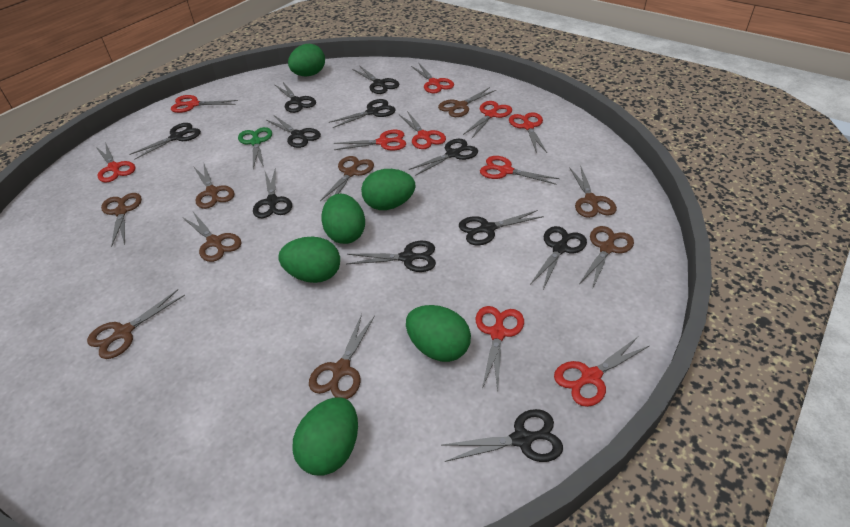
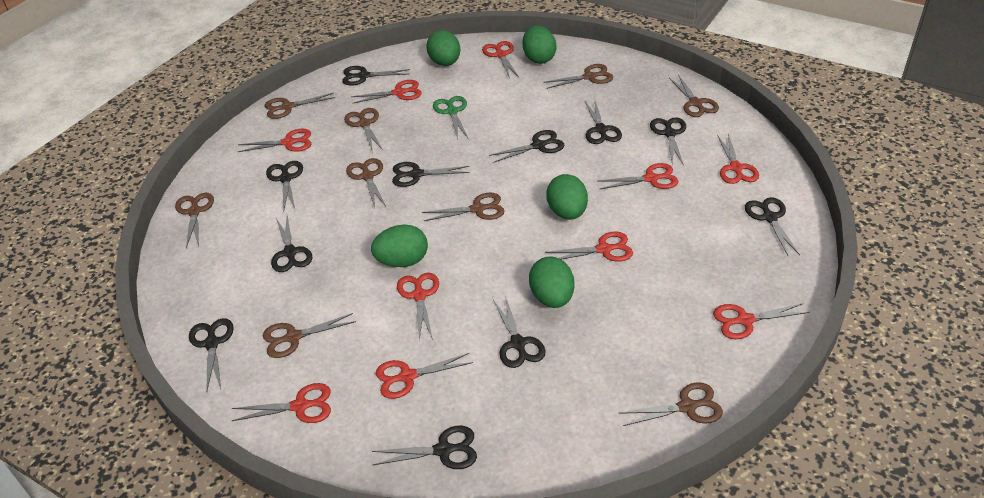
green egg: 6 -> 5

